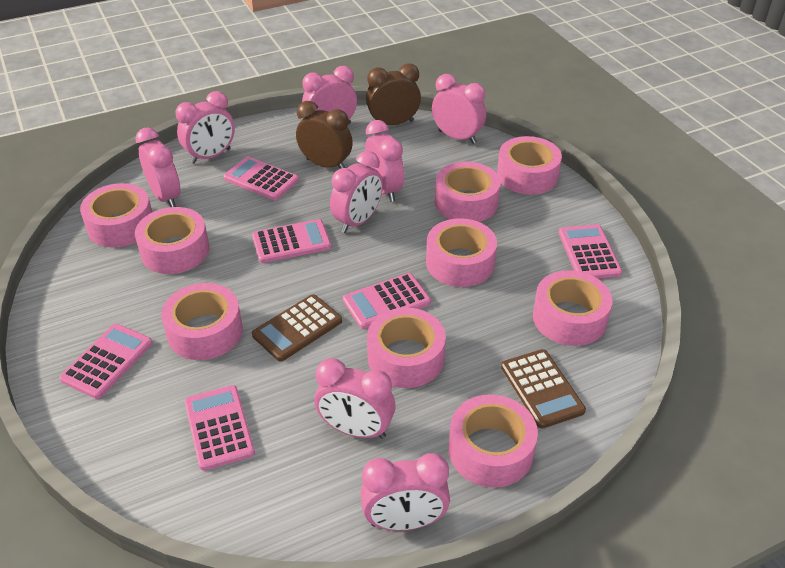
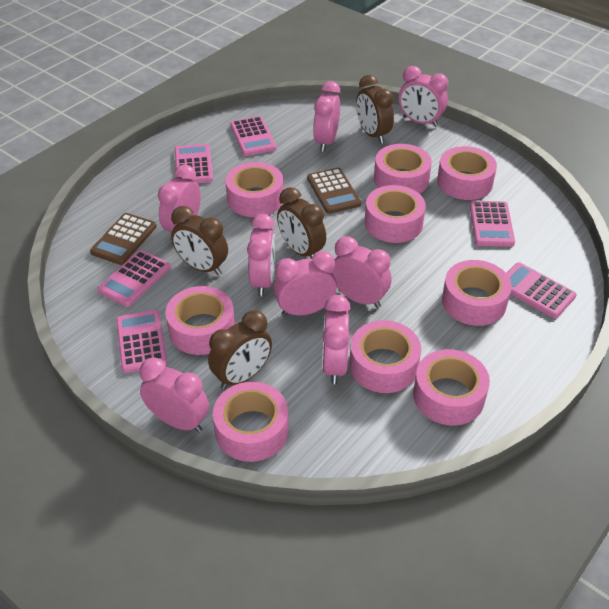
brown clock: 2 -> 4

